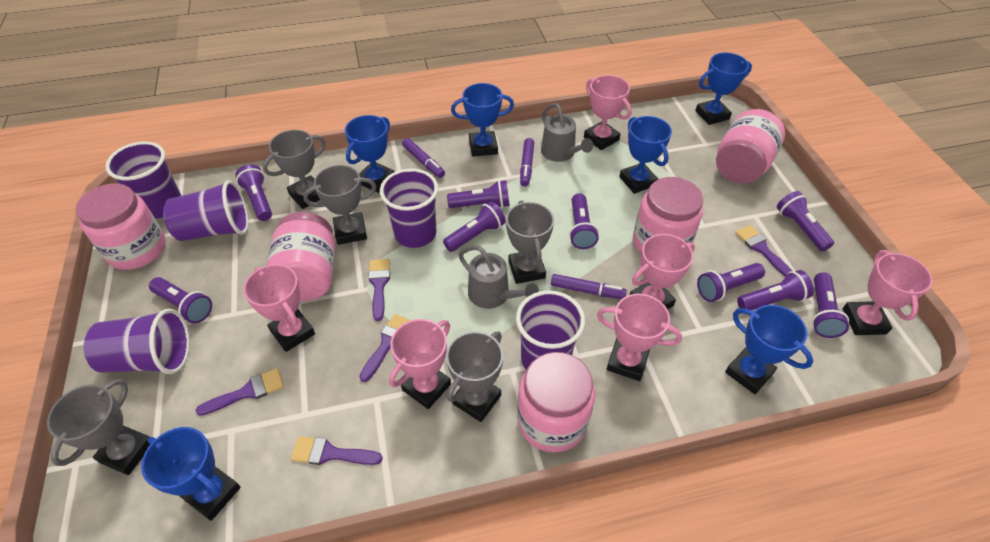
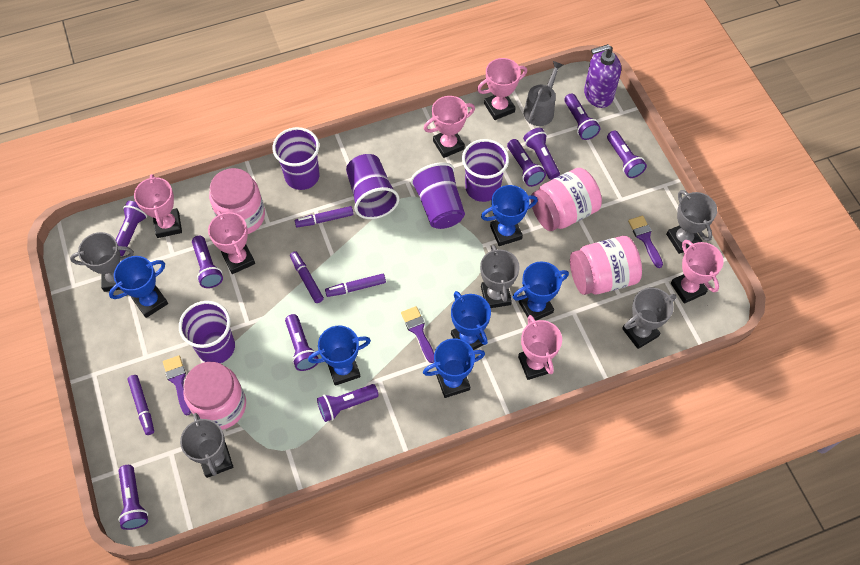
grey watering can: 2 -> 1
pink jar: 5 -> 4
purple brush: 5 -> 3
purple marker: 3 -> 4
purple soap dispenser: 0 -> 1

